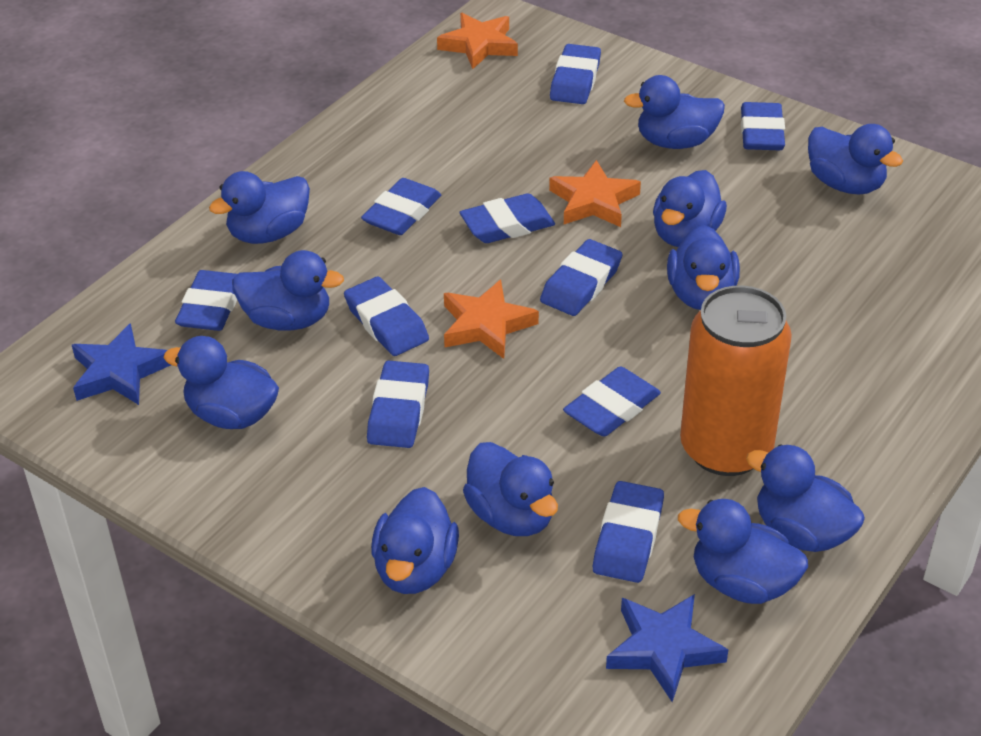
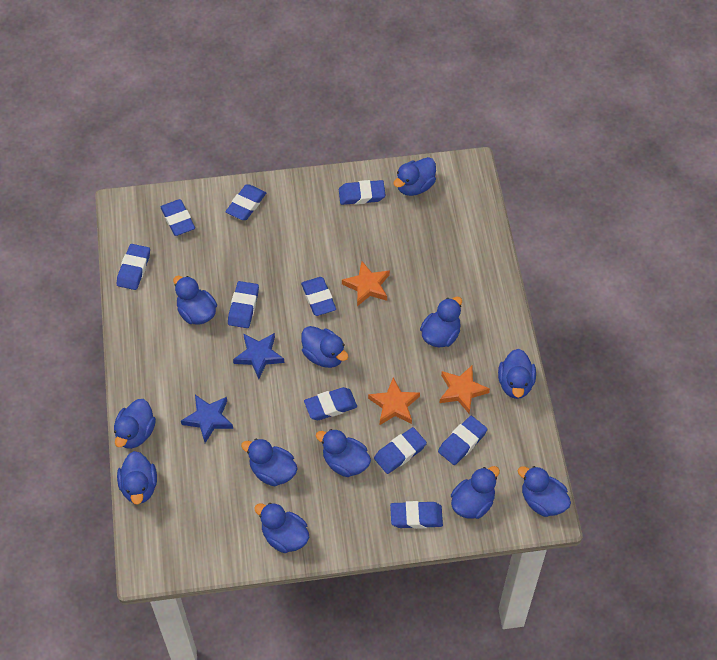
blue duck: 11 -> 12
orange can: 1 -> 0

